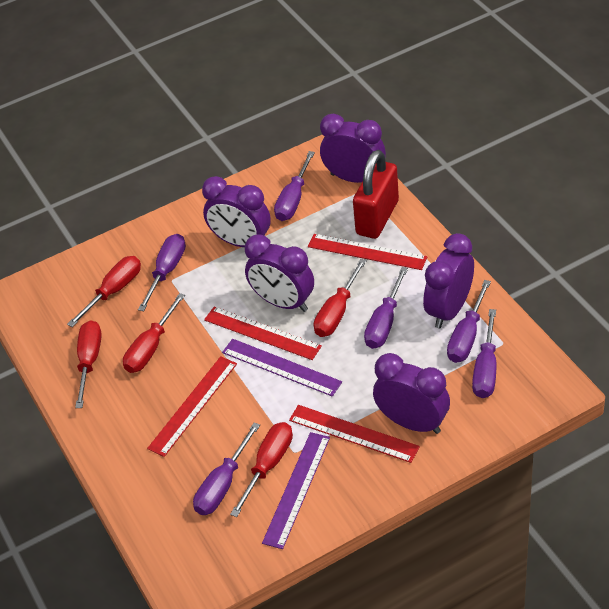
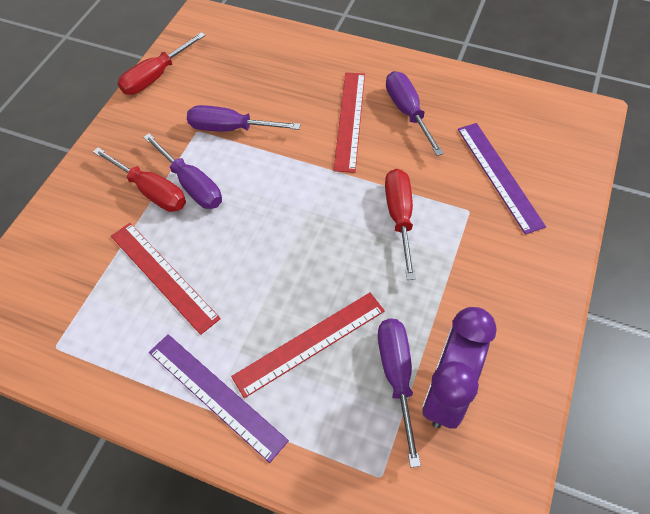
purple clock: 5 -> 1
purple screwdriver: 6 -> 4
red padlock: 1 -> 0
red ruler: 4 -> 3
red screwdriver: 5 -> 3

